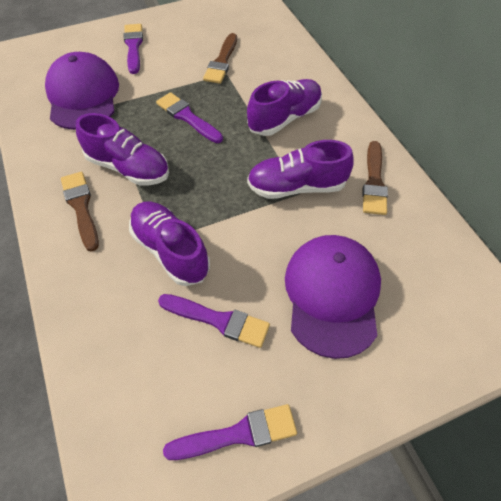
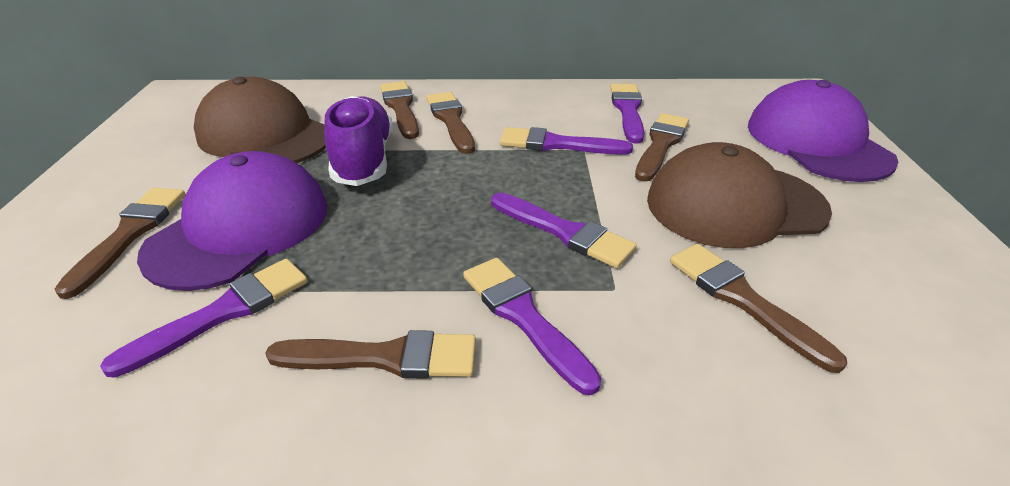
brown brush: 3 -> 6
brown cap: 0 -> 2
purple brush: 4 -> 5
purple shoe: 4 -> 1

